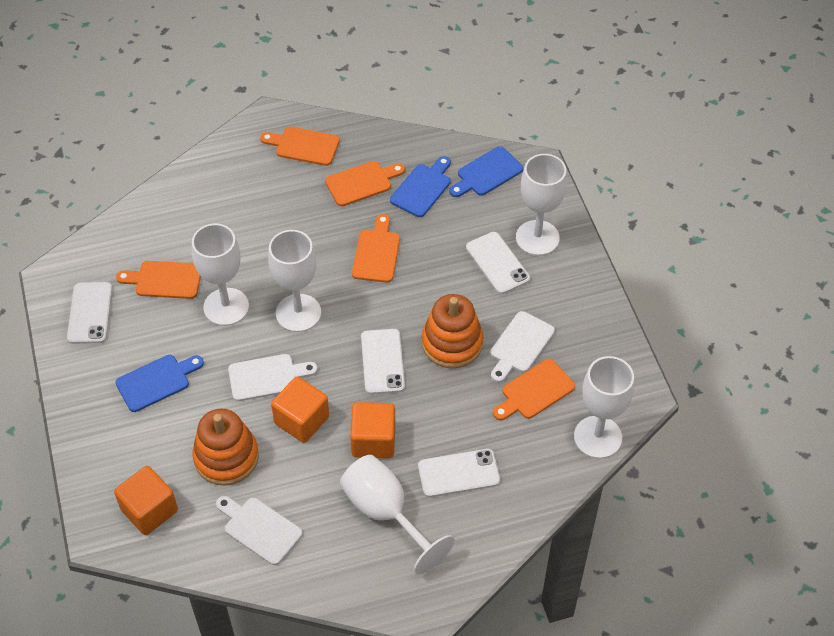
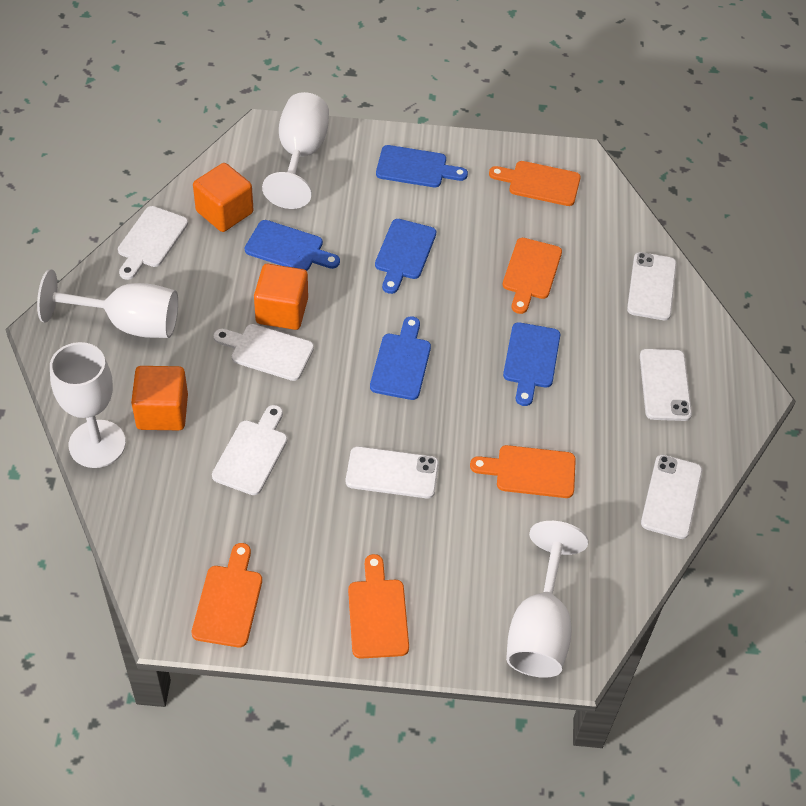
blue cutting board: 3 -> 5
orange stacking toy: 2 -> 0
white goblet: 5 -> 4

